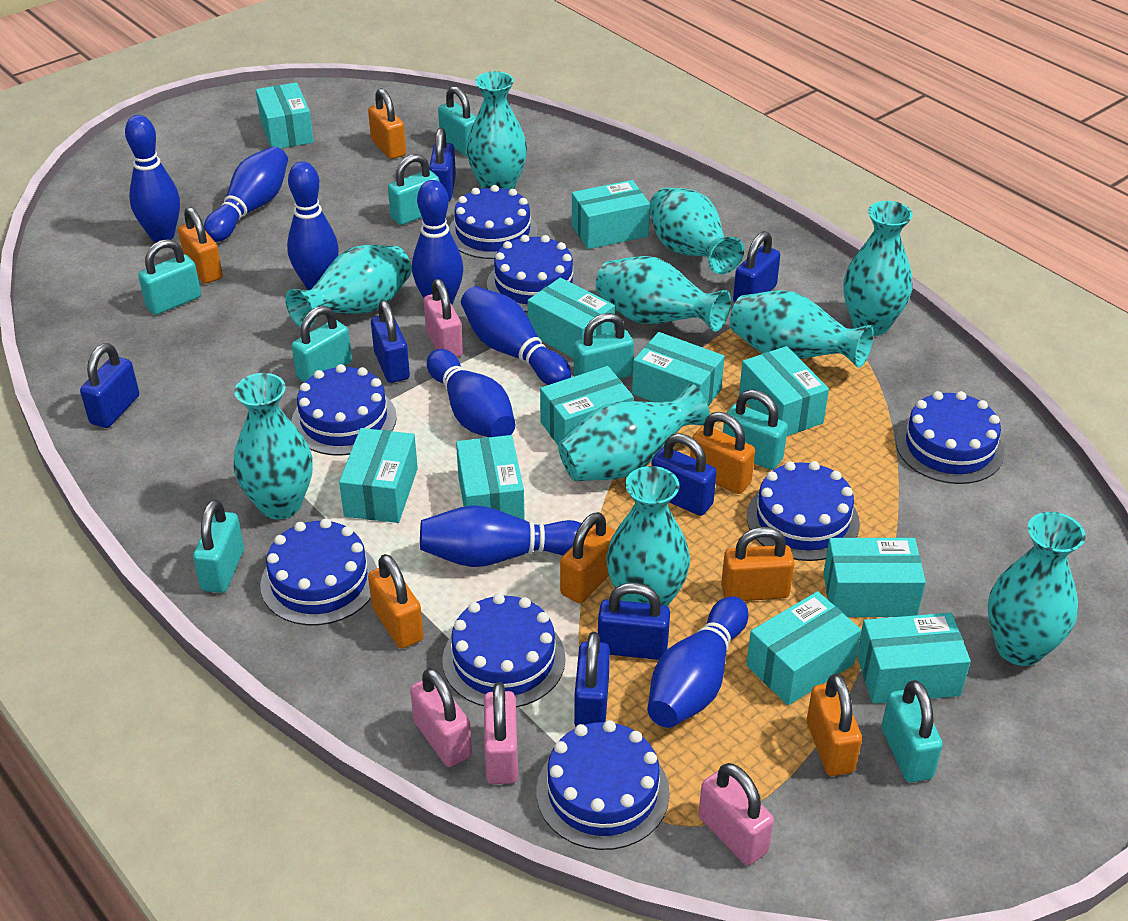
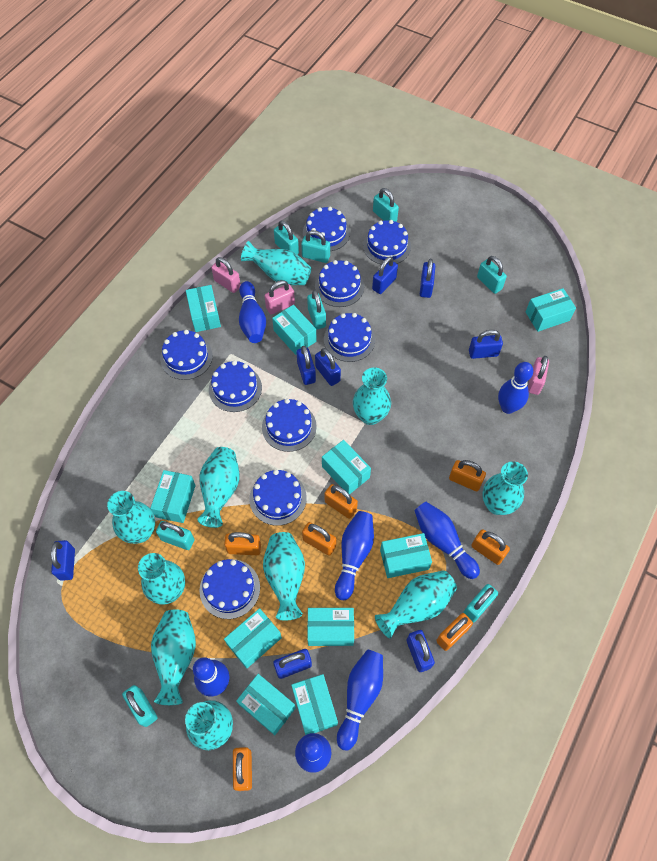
blue bowling pin: 8 -> 7
blue cake: 8 -> 9
blue padlock: 7 -> 8
pink padlock: 4 -> 3
turquoise box: 11 -> 10

